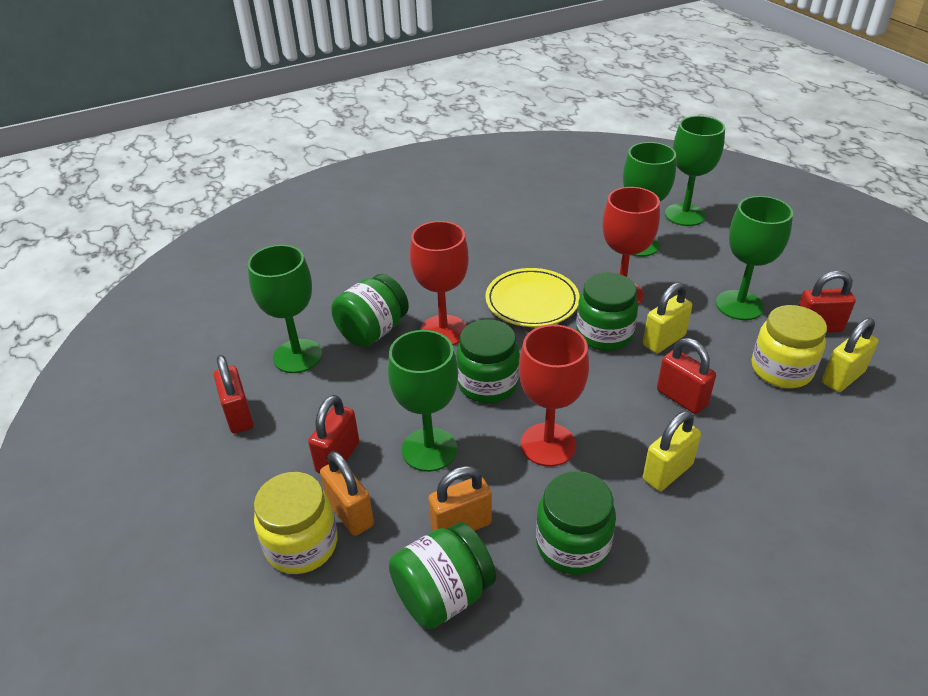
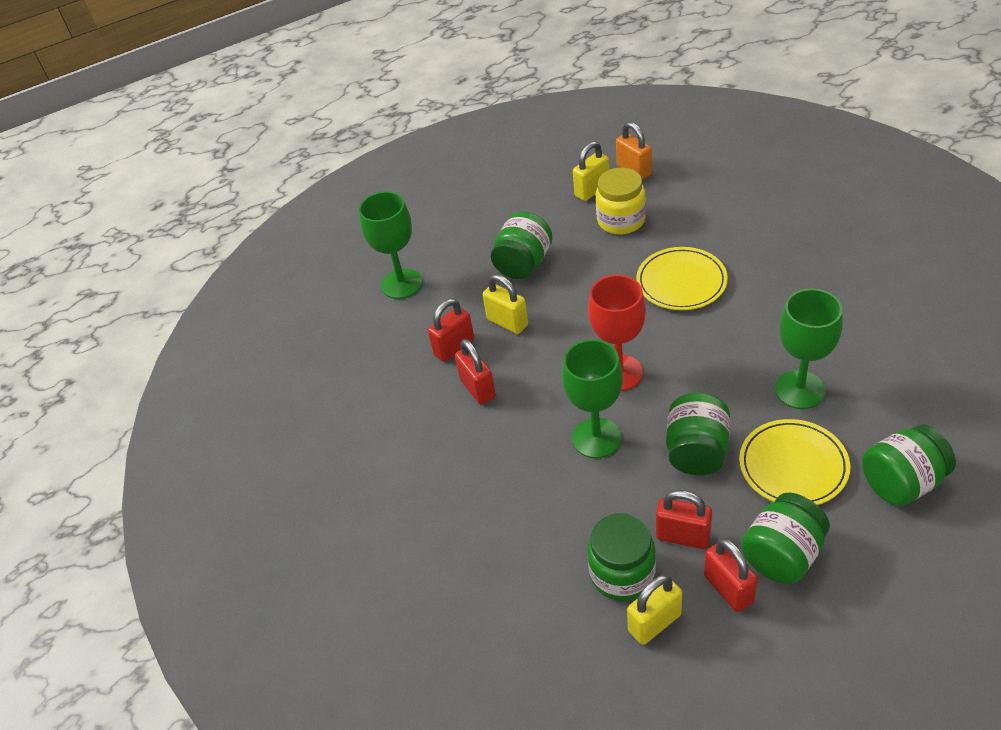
green goblet: 5 -> 3
orange padlock: 2 -> 1
red goblet: 3 -> 1
yellow jar: 2 -> 1
yellow plate: 1 -> 2

